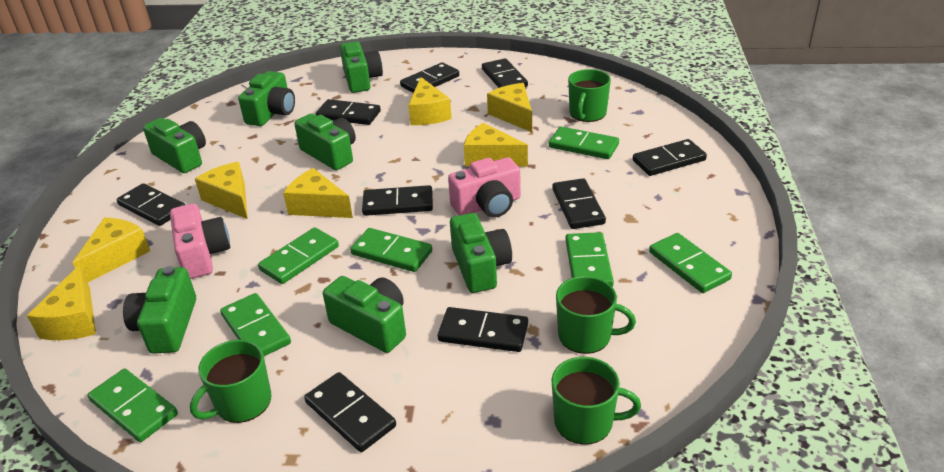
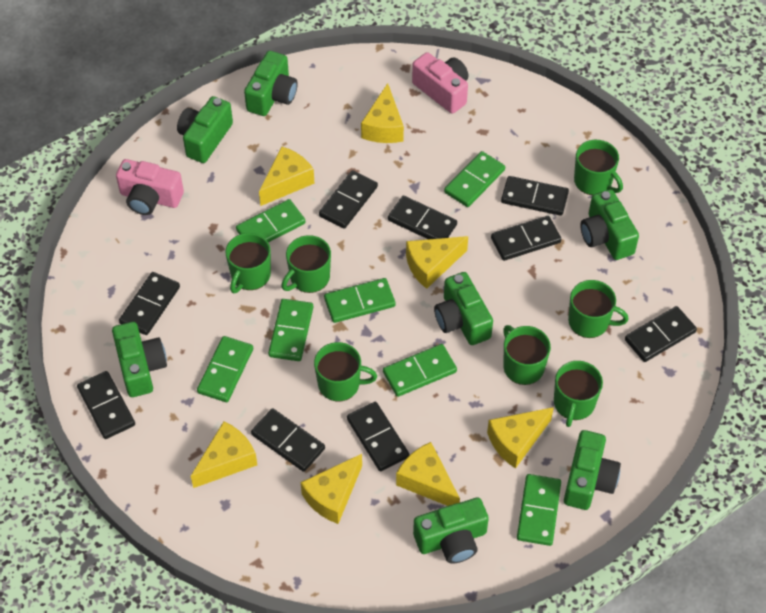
green mug: 4 -> 7

